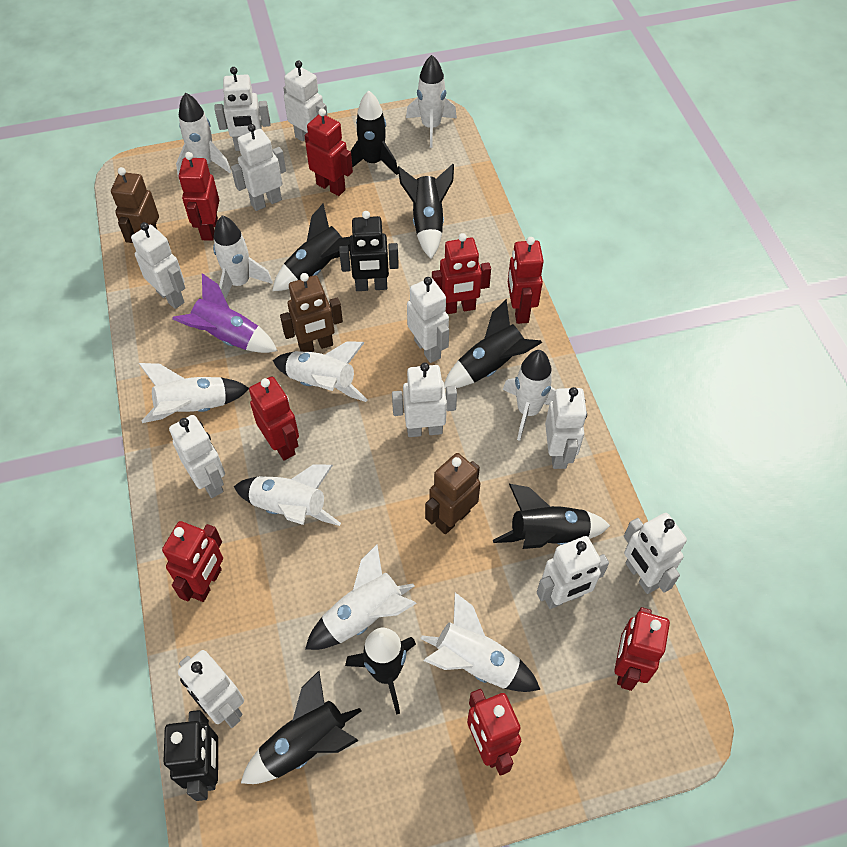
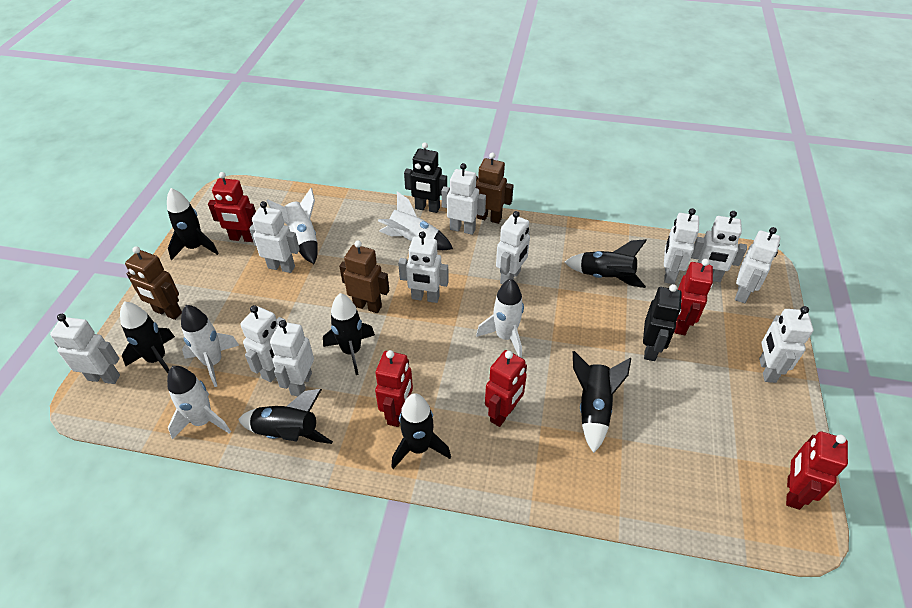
purple rocket: 1 -> 0
red robot: 8 -> 5
white rocket: 9 -> 5

